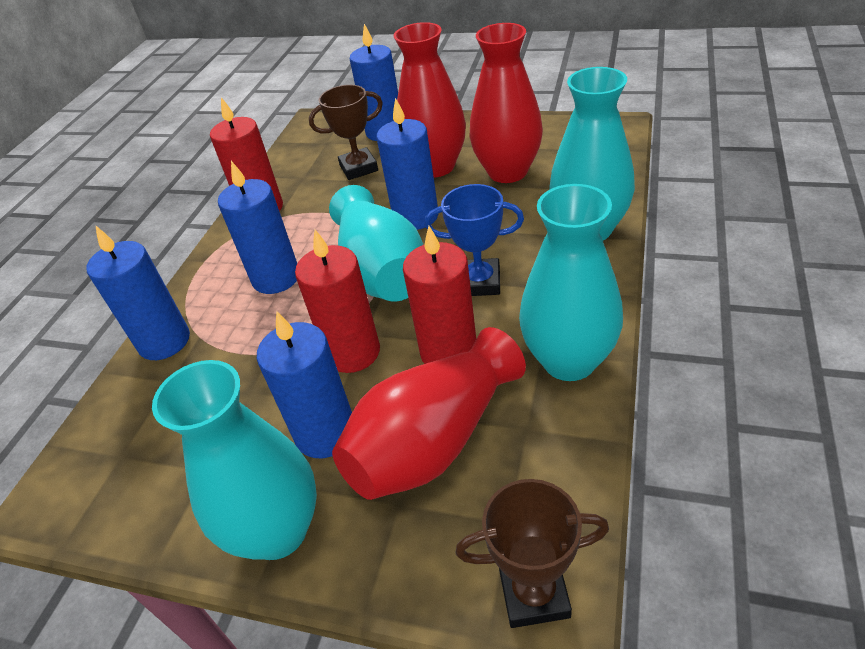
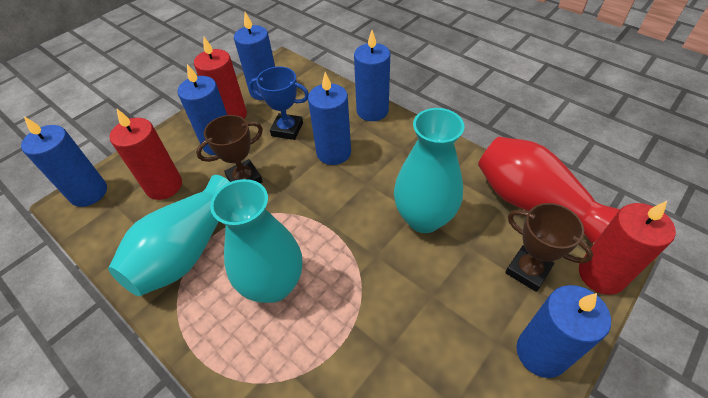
blue candle: 5 -> 6
red vase: 3 -> 1
turquoise vase: 4 -> 3

